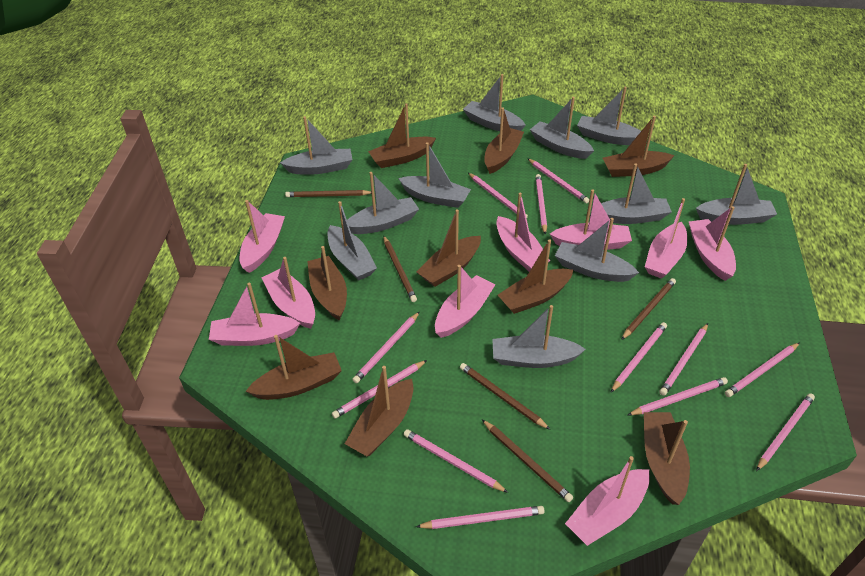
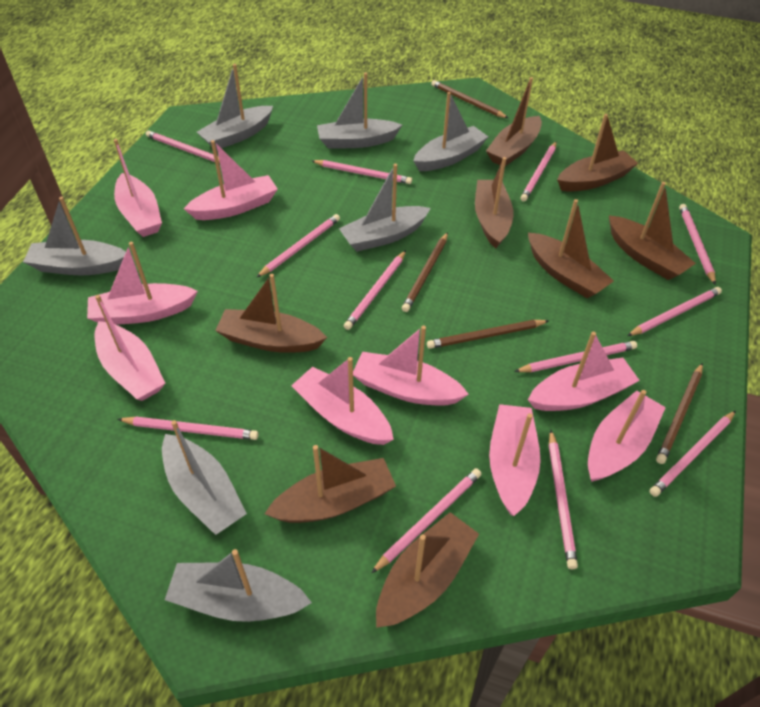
brown boat: 9 -> 8
brown pencil: 5 -> 4
grey boat: 11 -> 7

